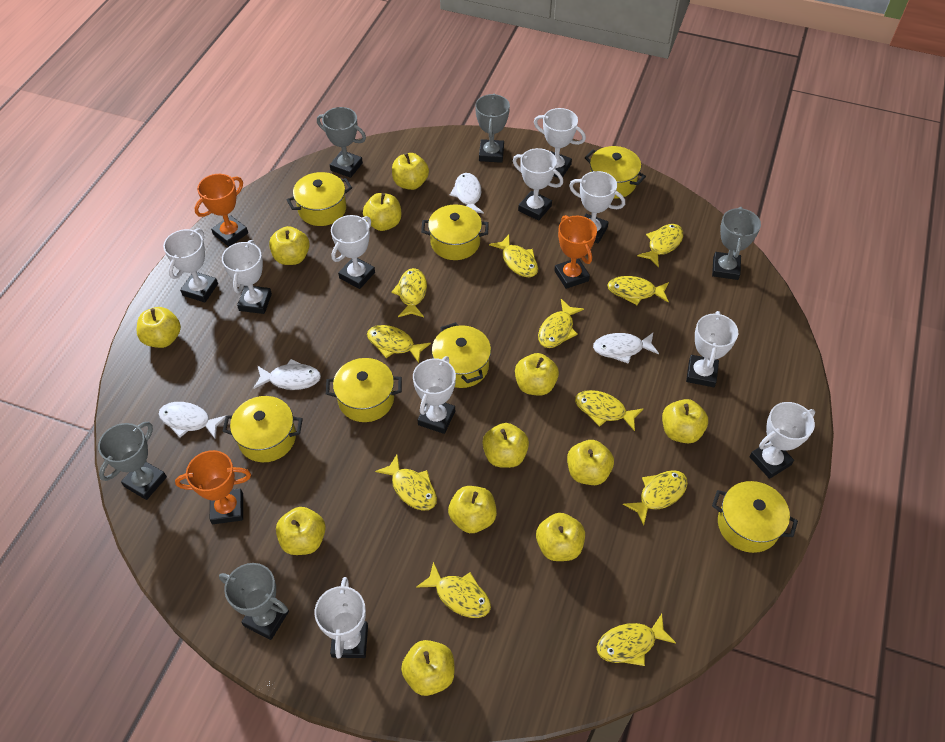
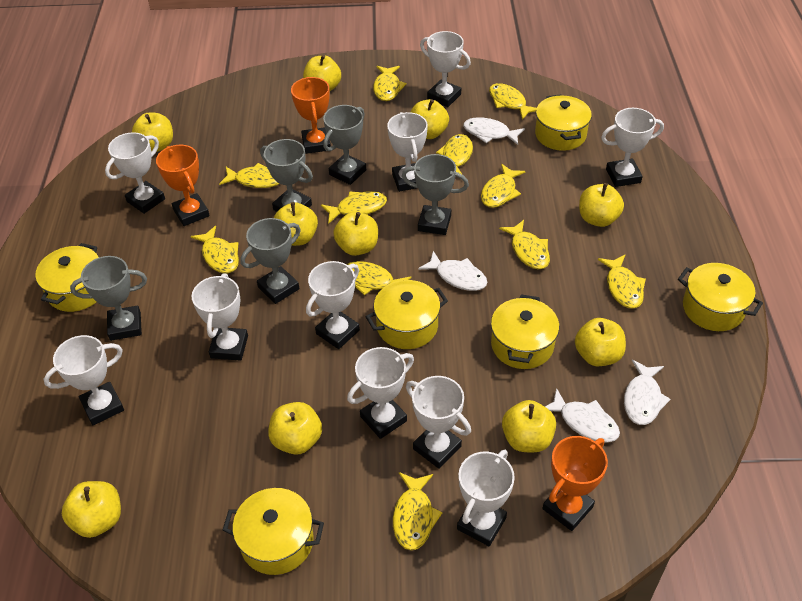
yellow apple: 12 -> 10
yellow pot: 7 -> 6

